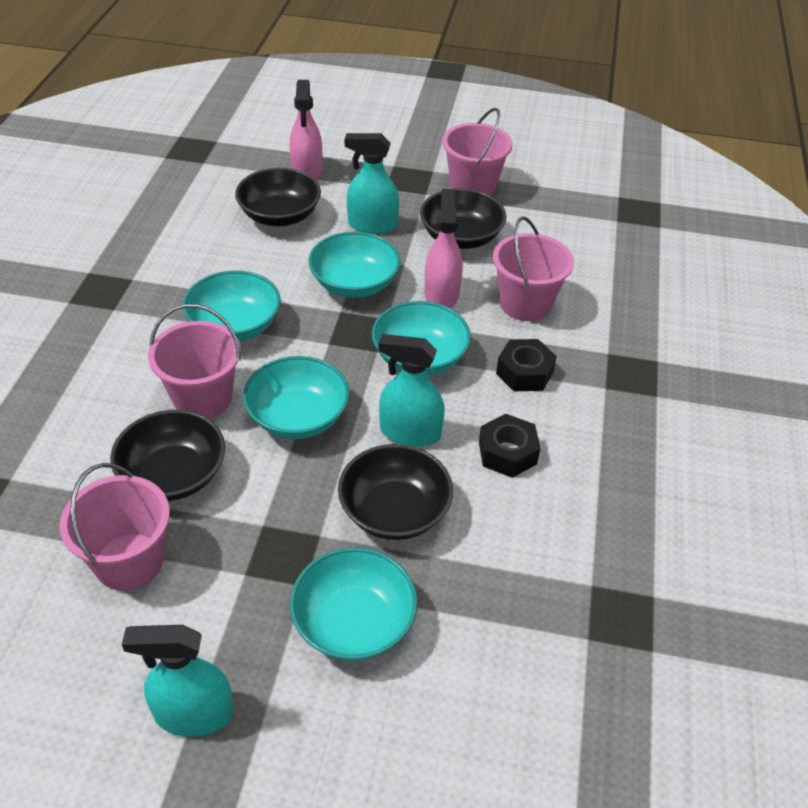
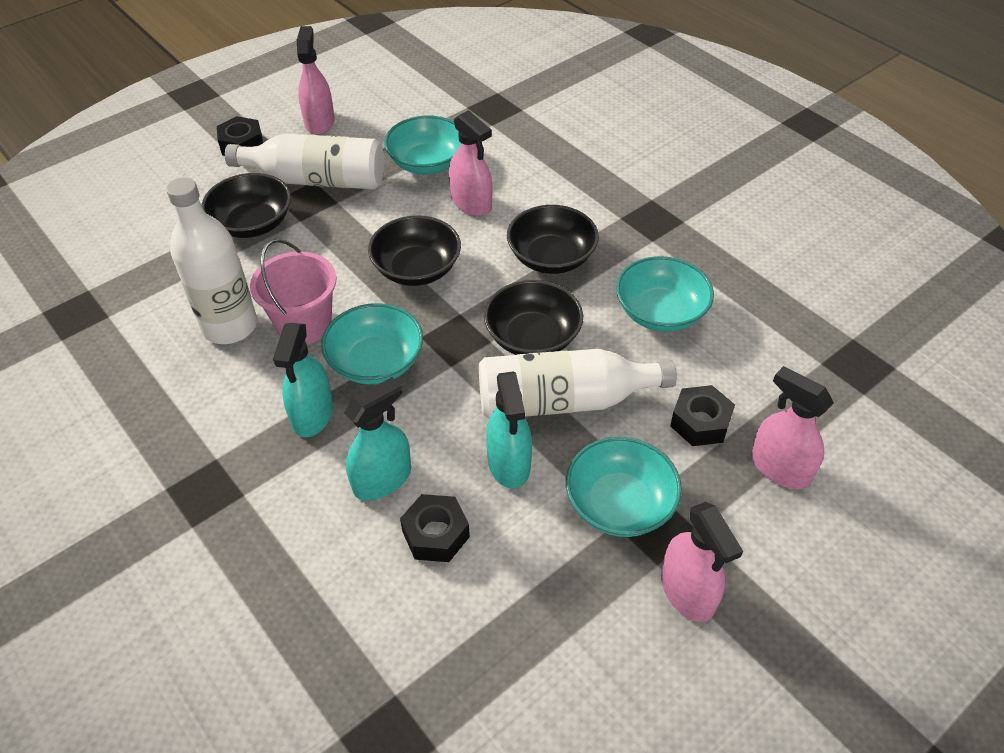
black nut: 2 -> 3
pink bucket: 4 -> 1
pink spray bottle: 2 -> 4
turquoise bowl: 5 -> 4
white bottle: 0 -> 3

